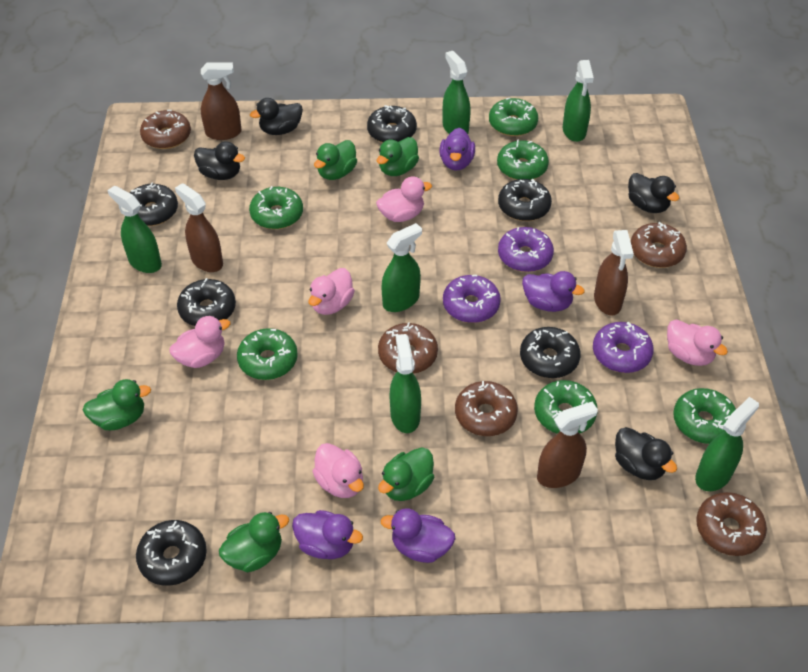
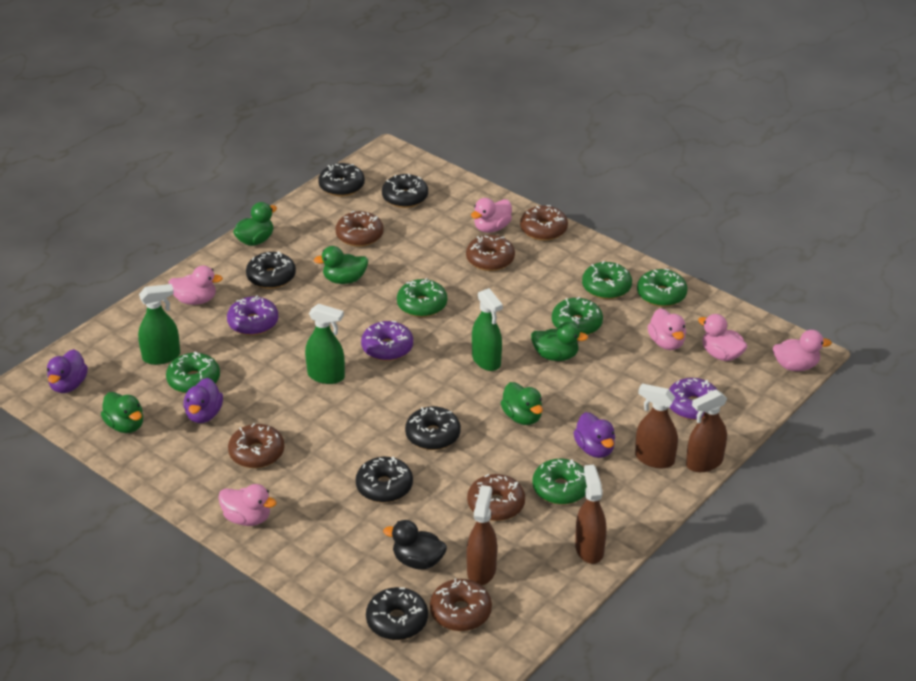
black duck: 4 -> 1
brown donut: 5 -> 6
green spray bottle: 6 -> 3
pink duck: 5 -> 6
purple duck: 4 -> 3

